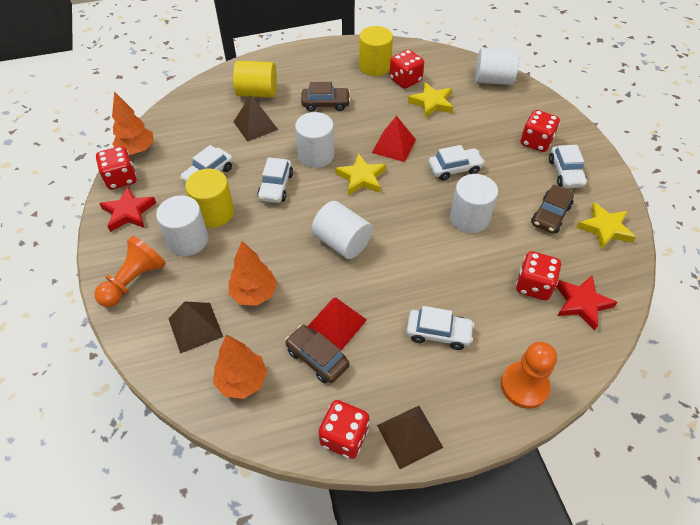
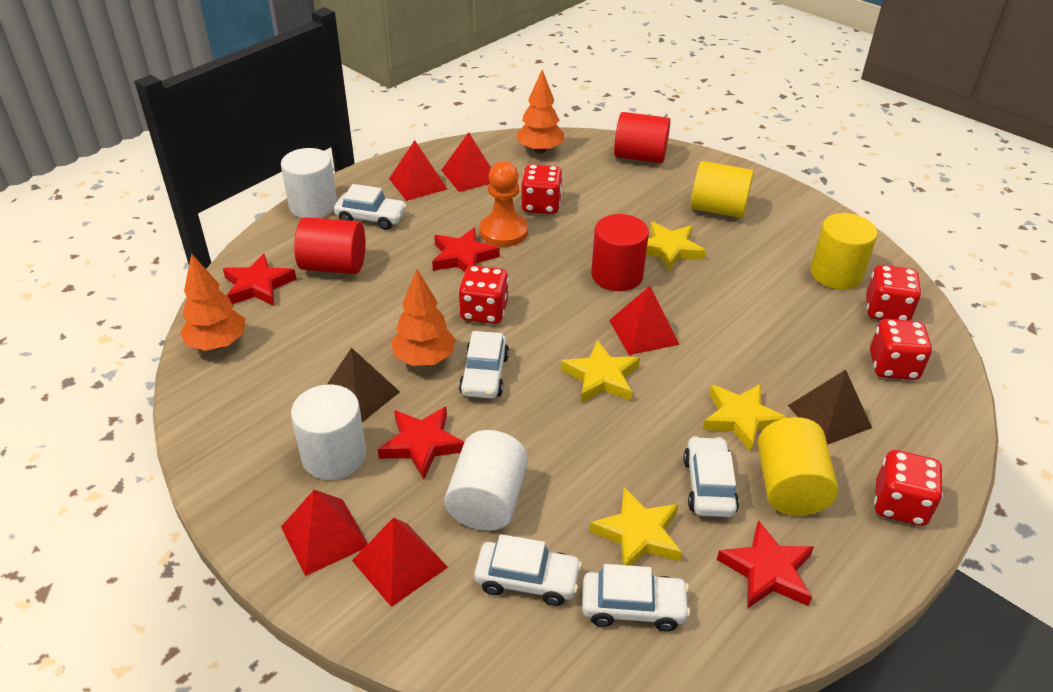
brown car: 3 -> 0
brown pyramid: 3 -> 2
orange pawn: 2 -> 1
red cylinder: 0 -> 3
red pyramid: 2 -> 5
red star: 2 -> 4
white cylinder: 5 -> 3
yellow star: 3 -> 4

